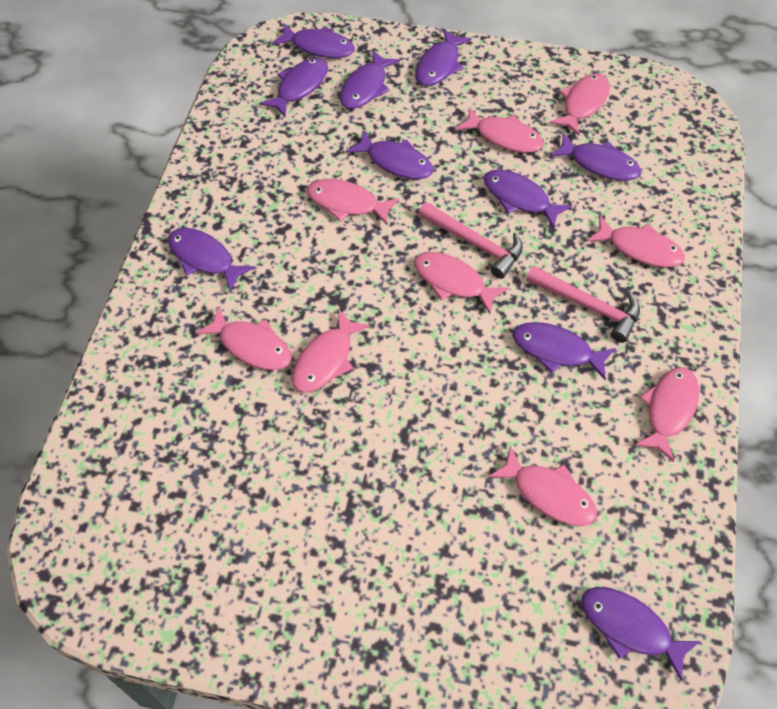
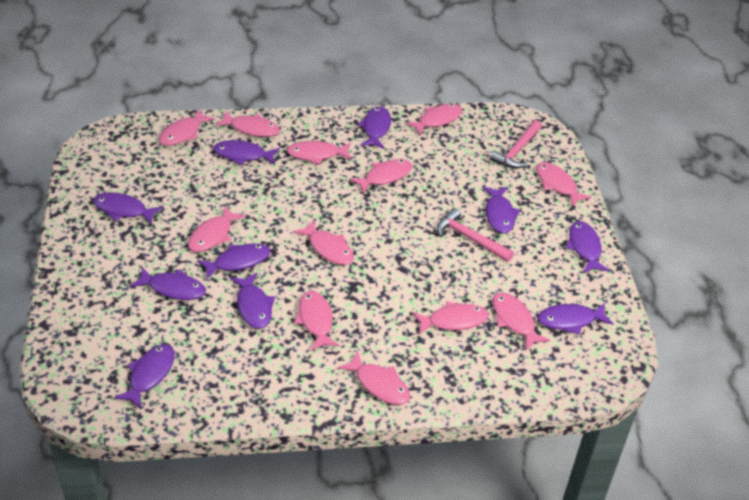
pink fish: 9 -> 12

